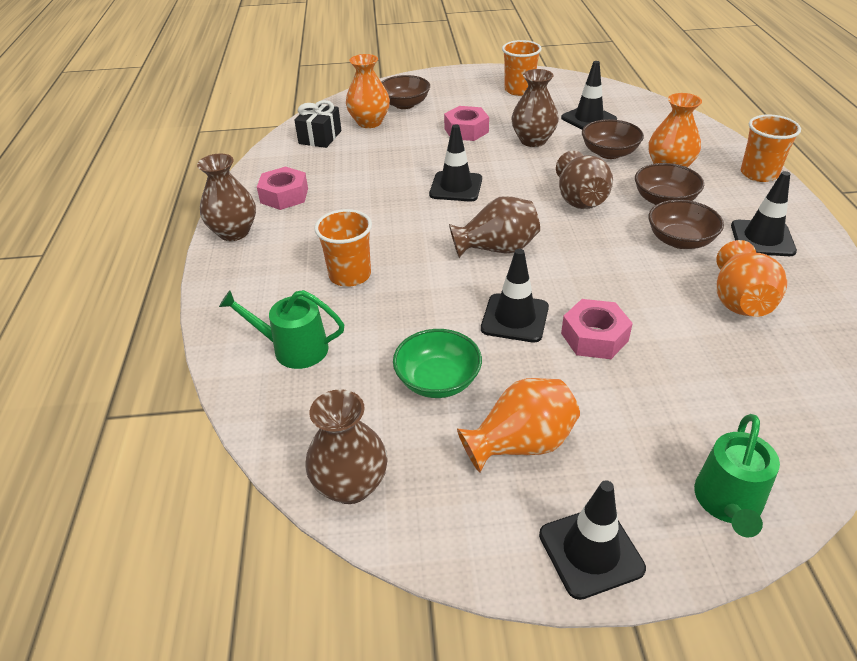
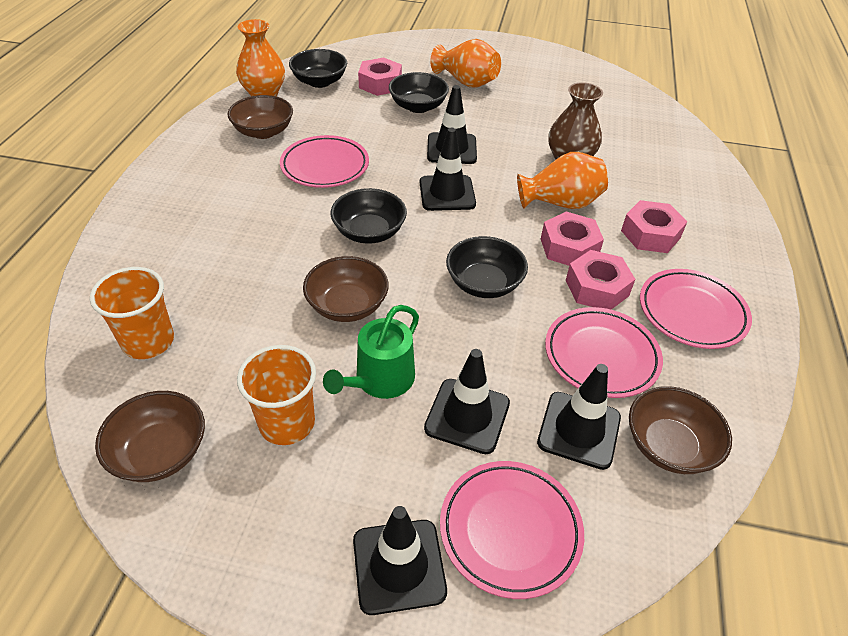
black bowl: 0 -> 4
black gift: 1 -> 0
brown vase: 5 -> 1
green bowl: 1 -> 0
green watering can: 2 -> 1
orange cup: 3 -> 2
orange vase: 4 -> 3
pink nut: 3 -> 4
pink plate: 0 -> 4

